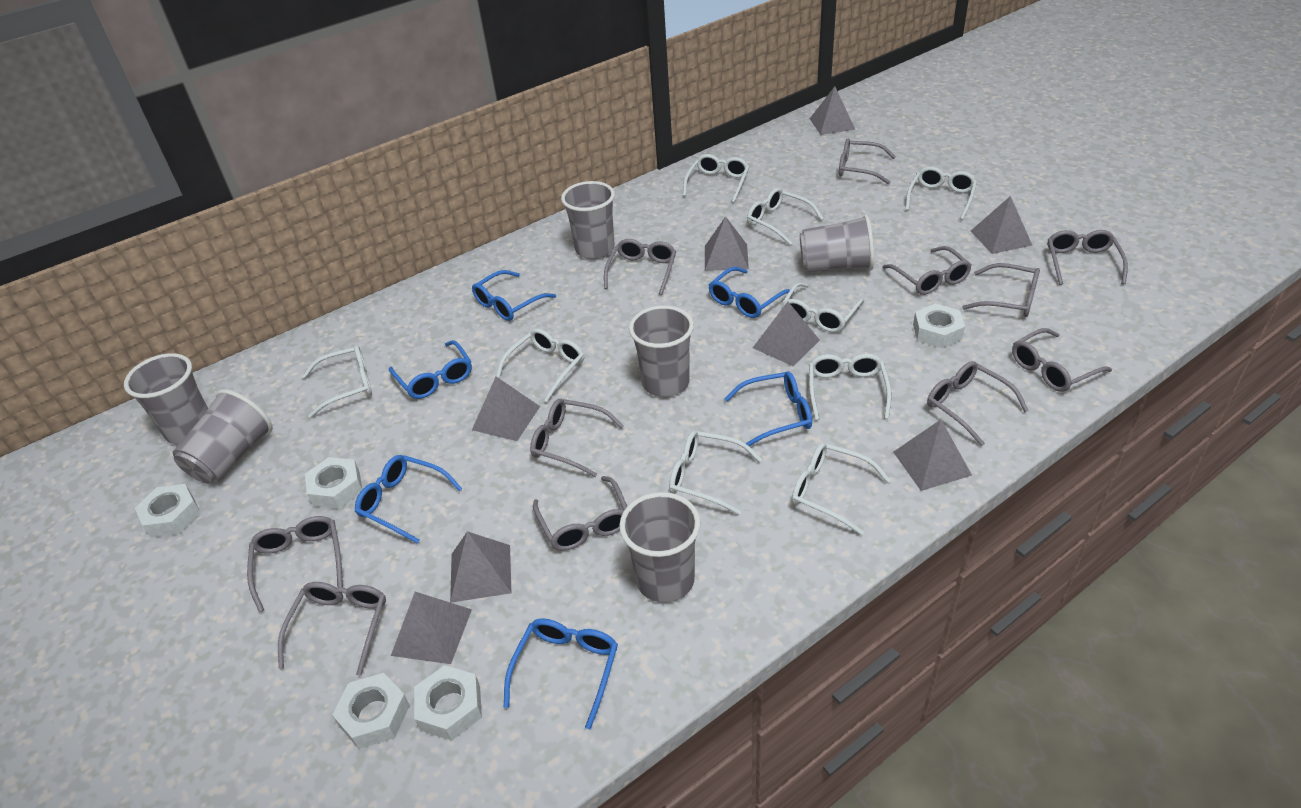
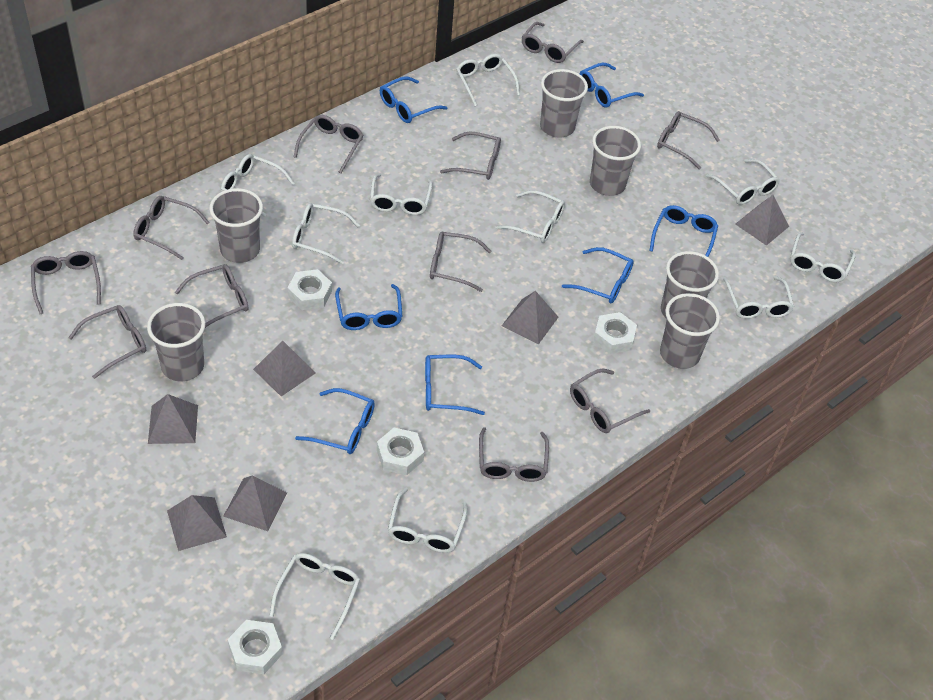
blue glasses: 6 -> 7
grey pyramid: 8 -> 6
white glasses: 9 -> 10
white nut: 5 -> 4

